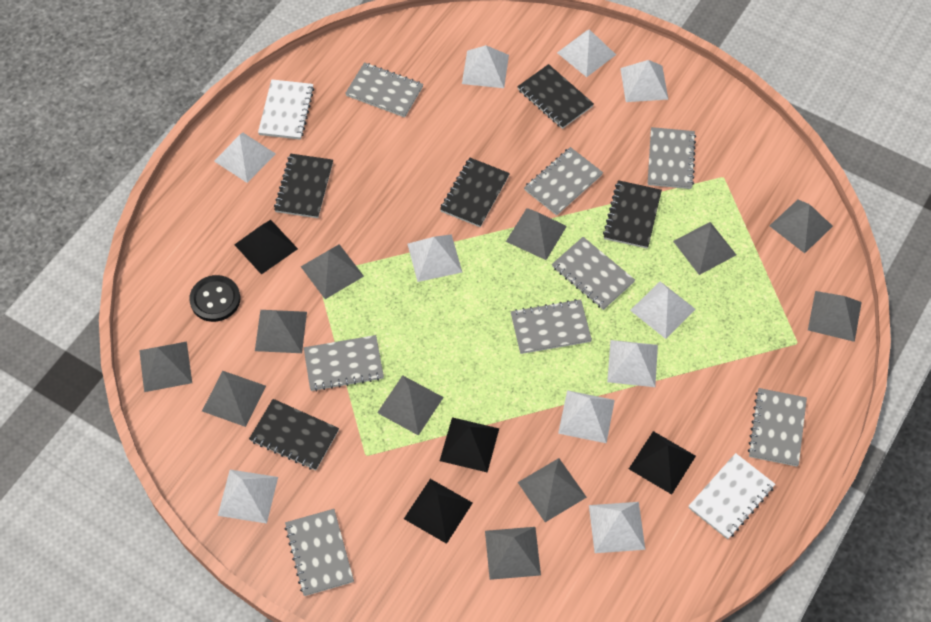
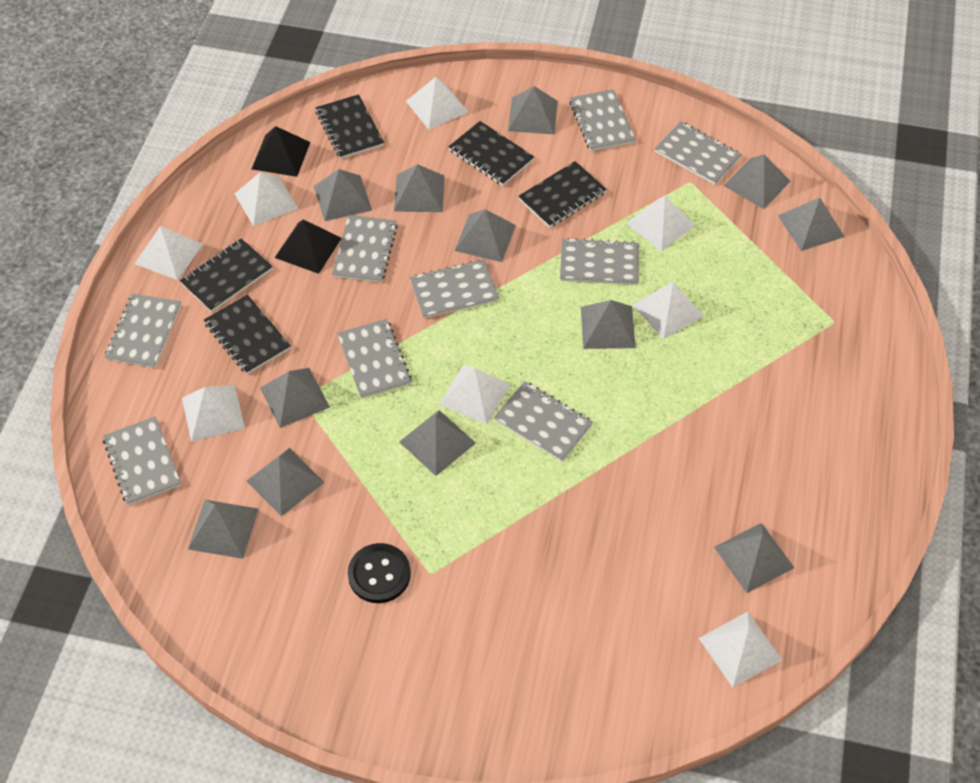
black pyramid: 4 -> 2
grey notebook: 8 -> 9
grey pyramid: 11 -> 12
white notebook: 2 -> 0
white pyramid: 10 -> 8

